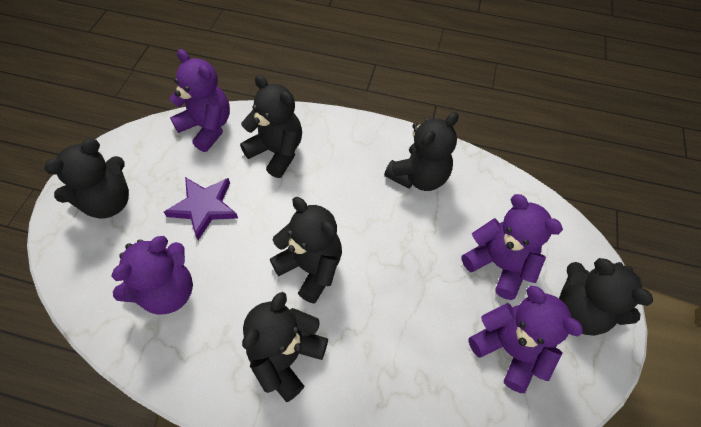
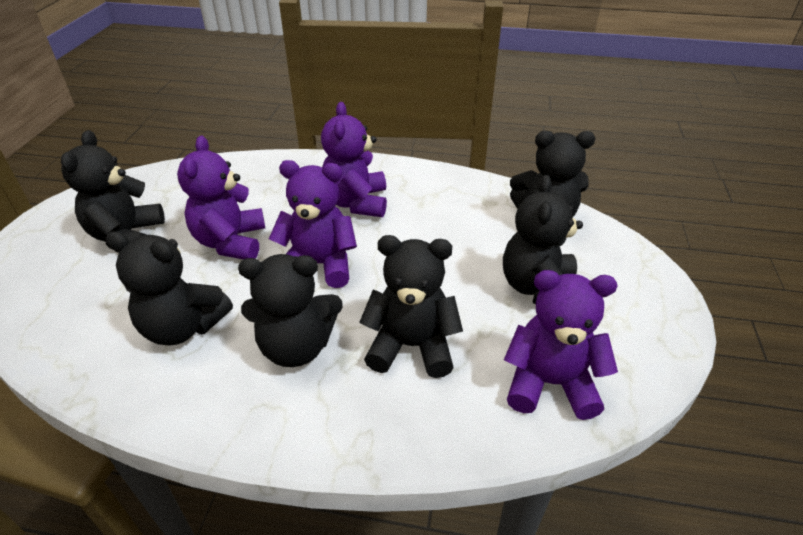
purple star: 1 -> 0

